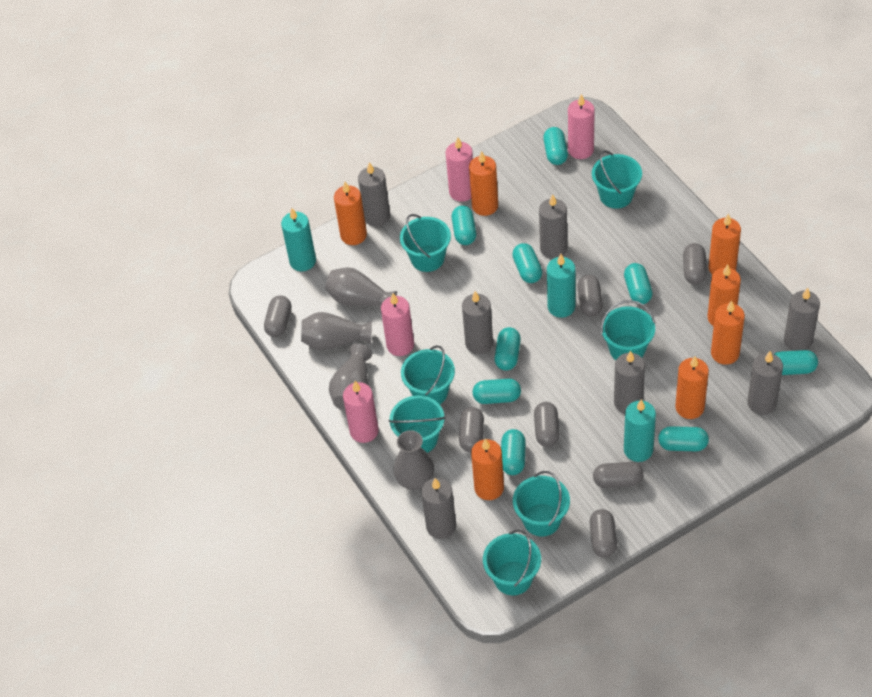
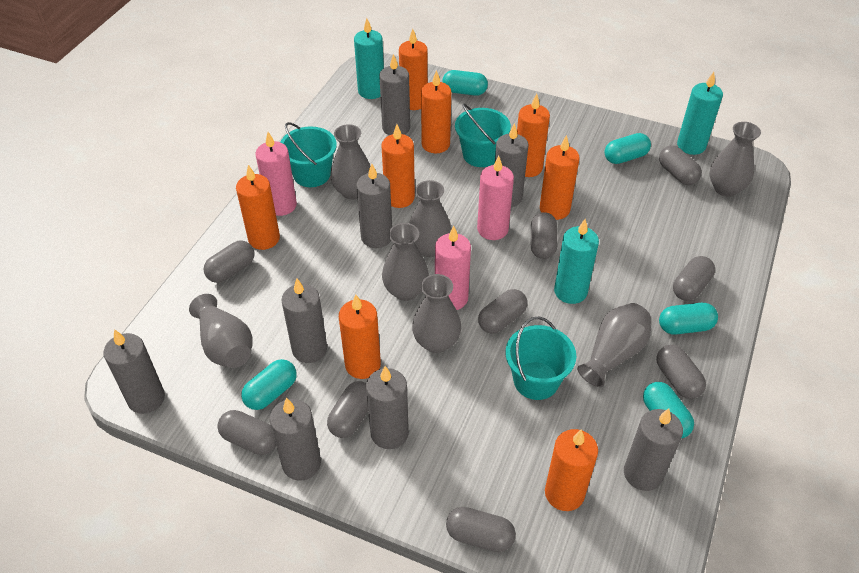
grey candle: 7 -> 8
grey capsule: 7 -> 9
grey vase: 4 -> 7
orange candle: 7 -> 8
pink candle: 4 -> 3
turquoise bucket: 7 -> 3
turquoise capsule: 9 -> 5

